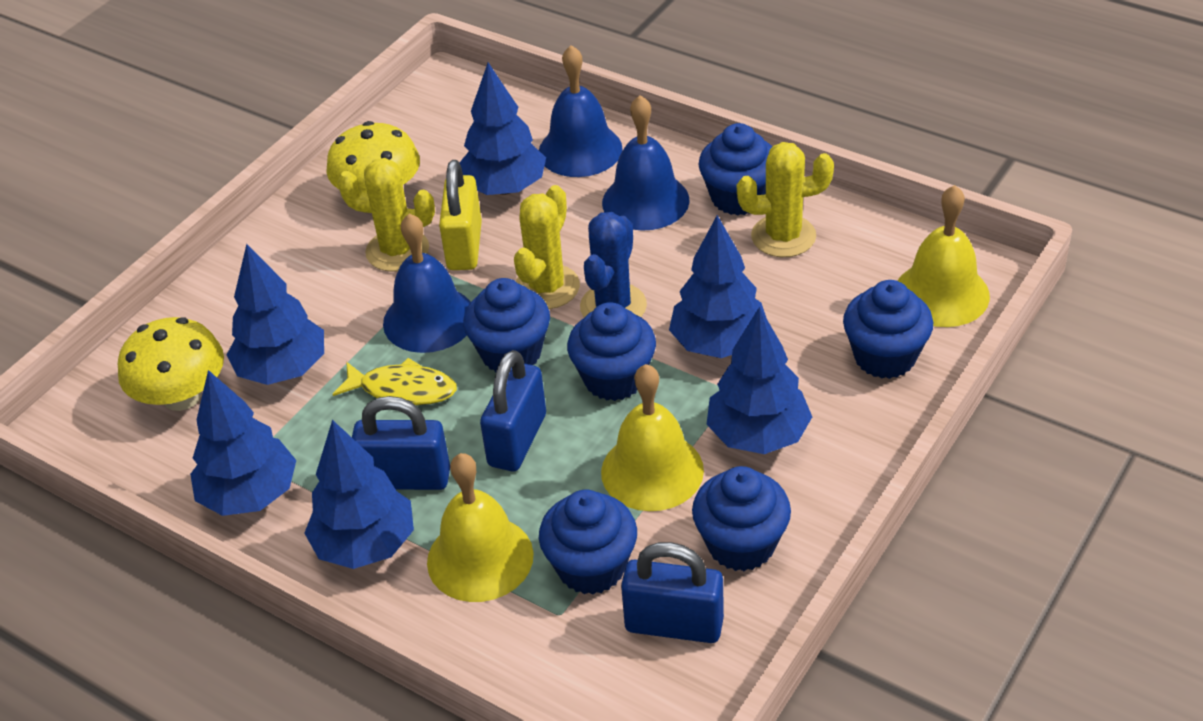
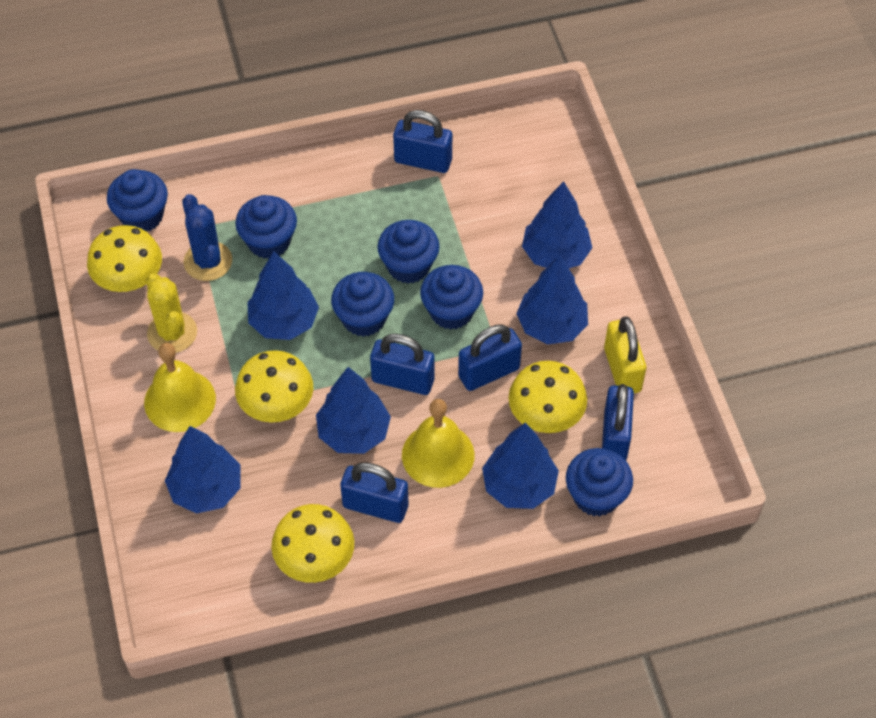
blue bell: 3 -> 0
blue padlock: 3 -> 5
yellow bell: 3 -> 2
yellow cactus: 3 -> 1
yellow fish: 1 -> 0
yellow mushroom: 2 -> 4

